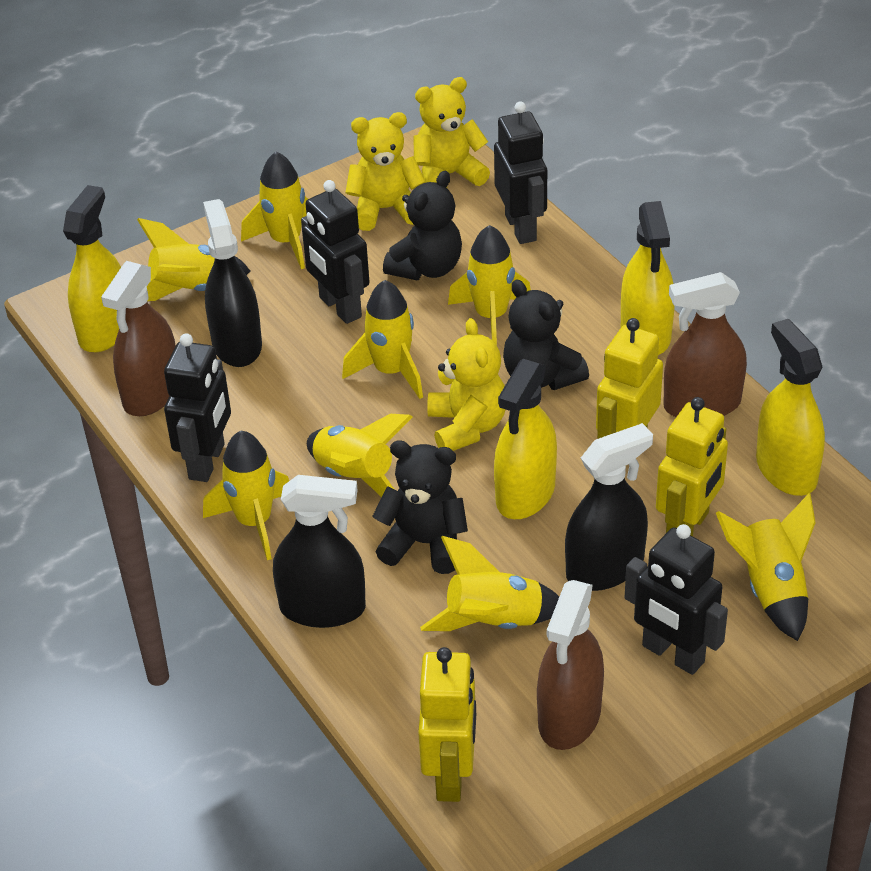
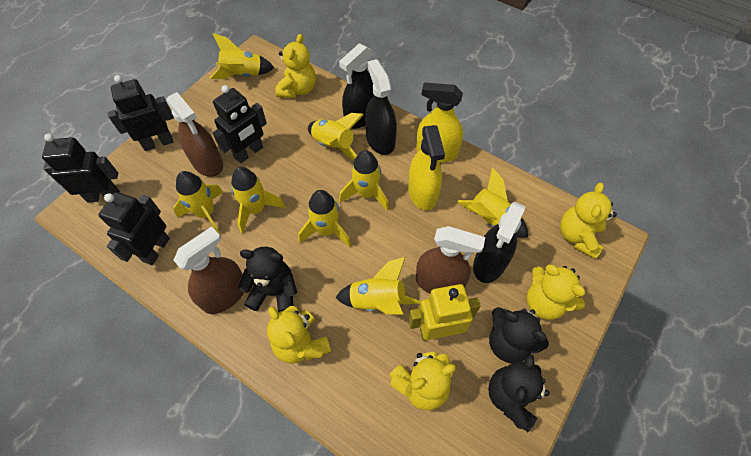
yellow robot: 3 -> 1
yellow spray bottle: 4 -> 2
yellow teddy bear: 3 -> 5

